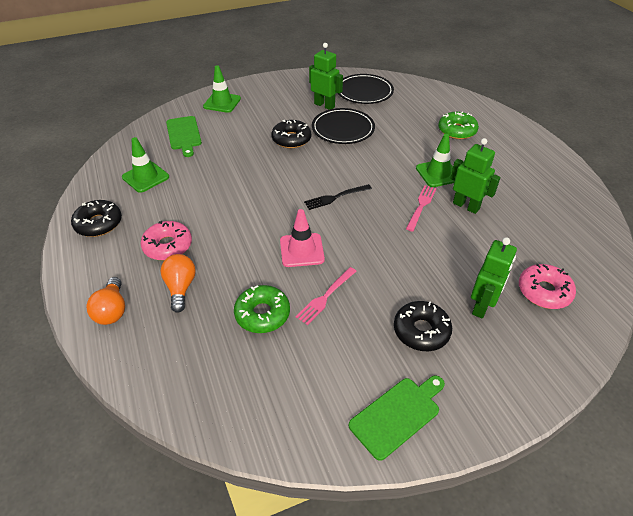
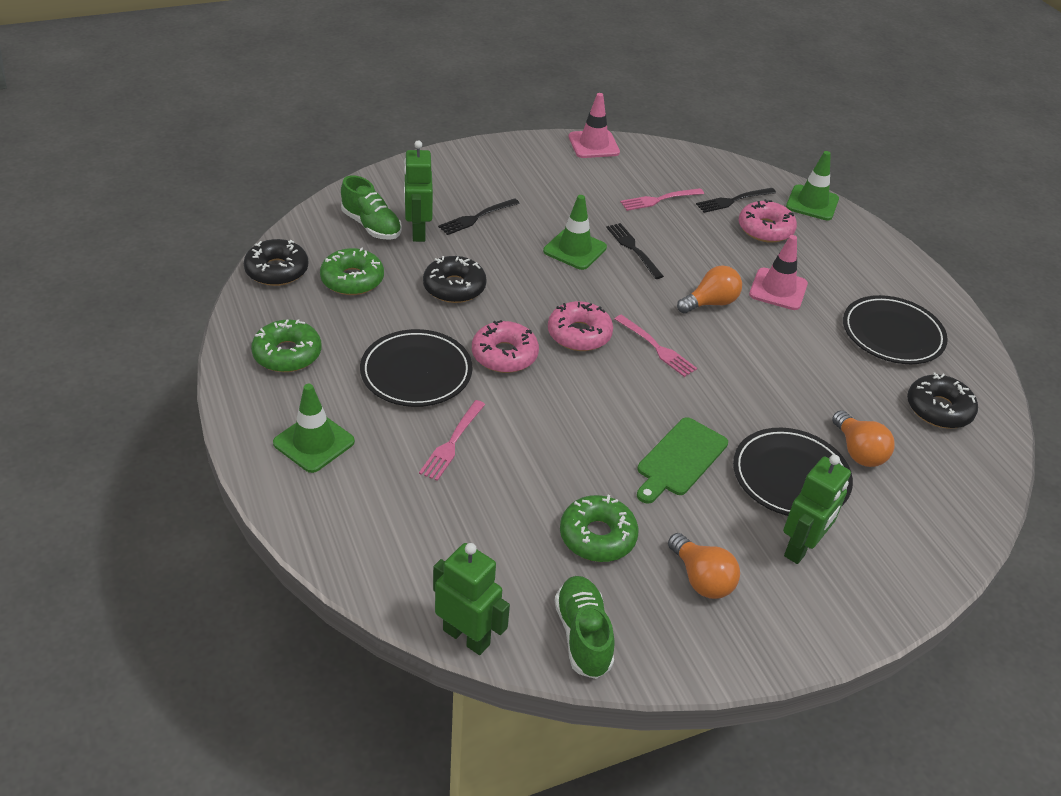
black fork: 1 -> 3
black plate: 2 -> 3
green cutting board: 2 -> 1
green donut: 2 -> 3
green shoe: 0 -> 2
orange light bulb: 2 -> 3
pink donut: 2 -> 3
pink fork: 2 -> 3
pink traffic cone: 1 -> 2

